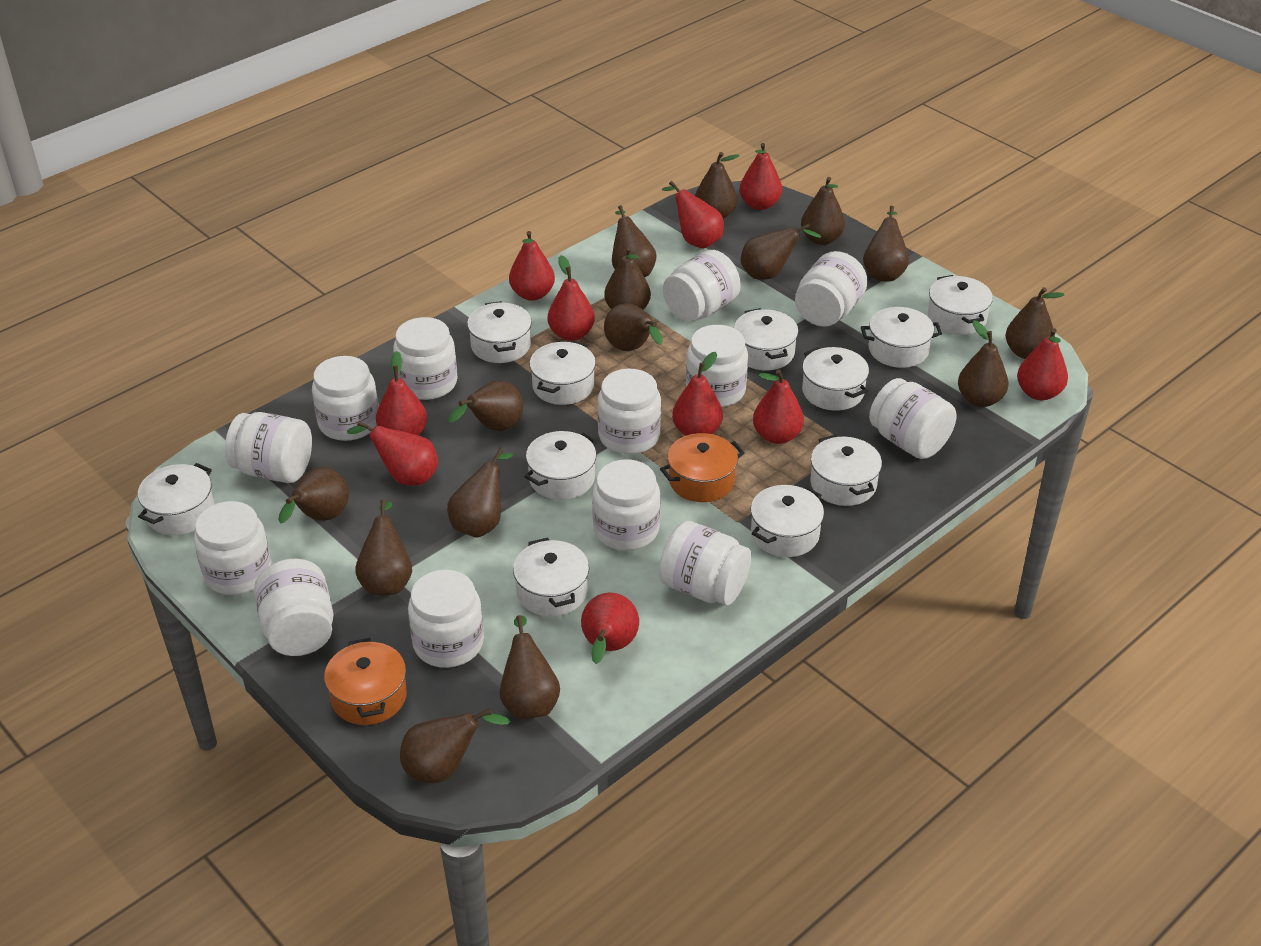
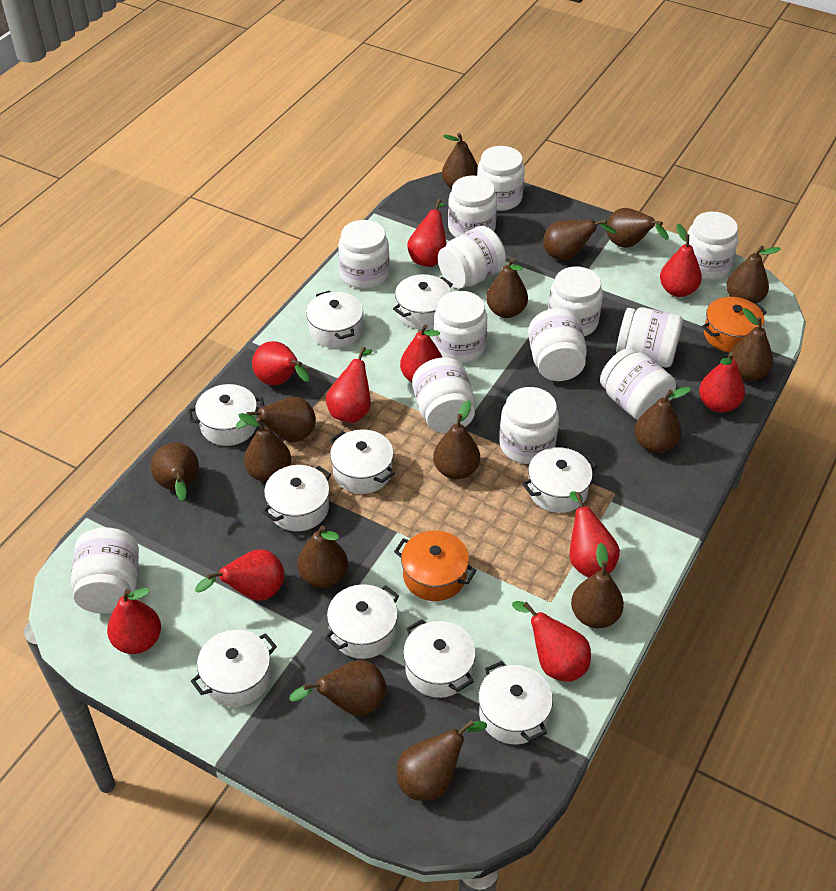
white pot: 11 -> 10

